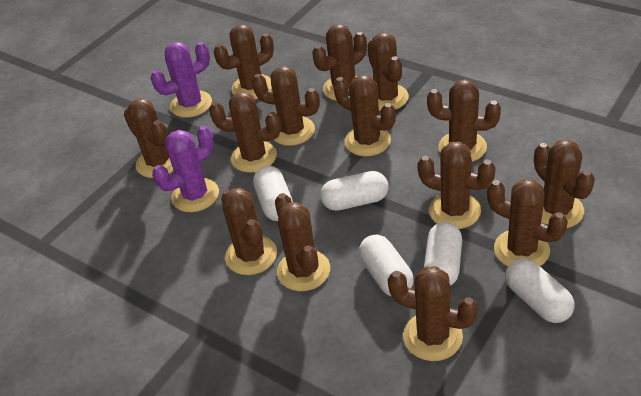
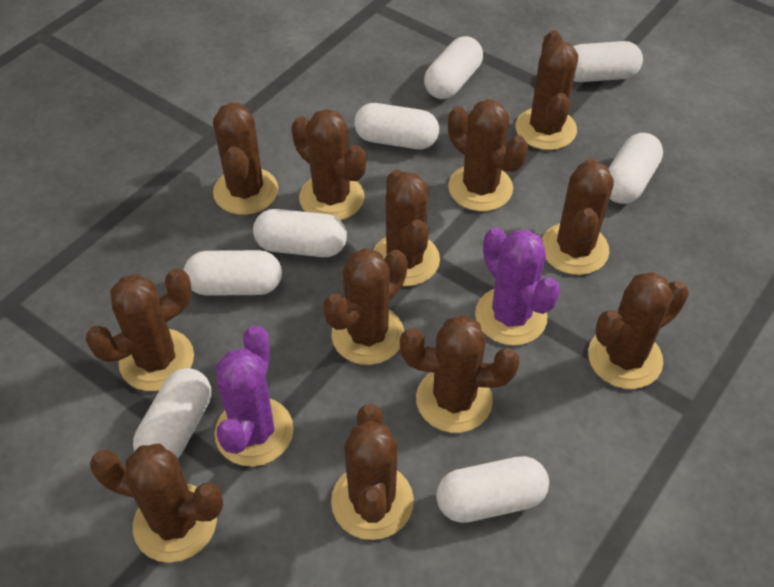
brown cactus: 14 -> 12
white capsule: 5 -> 8

